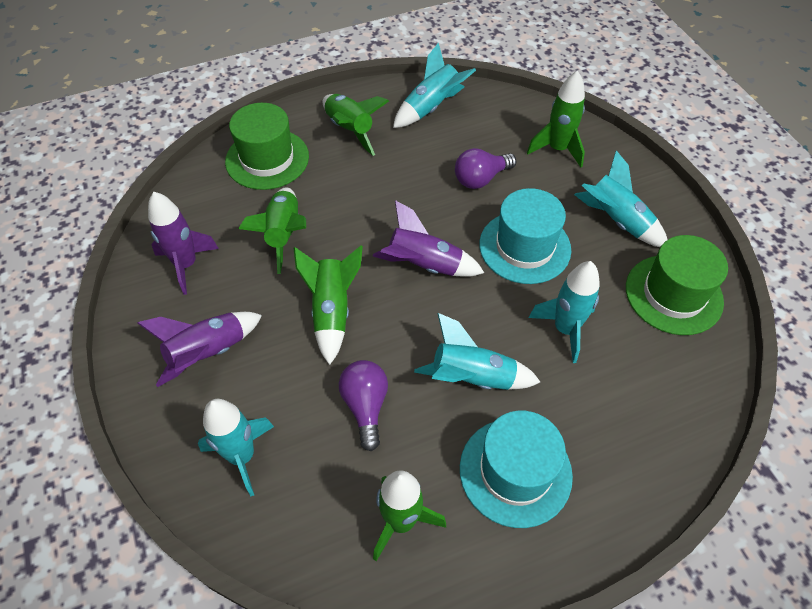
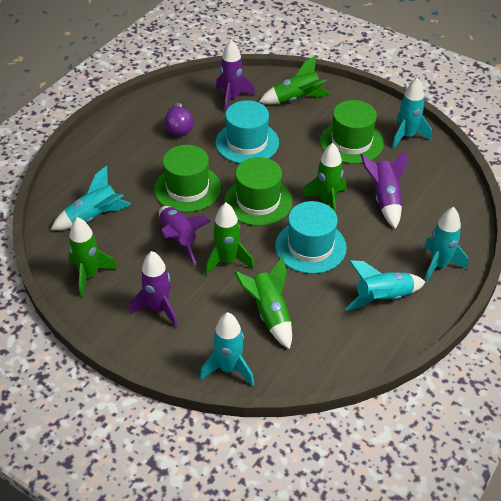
green hat: 2 -> 3
purple light bulb: 2 -> 1
purple rocket: 3 -> 4

